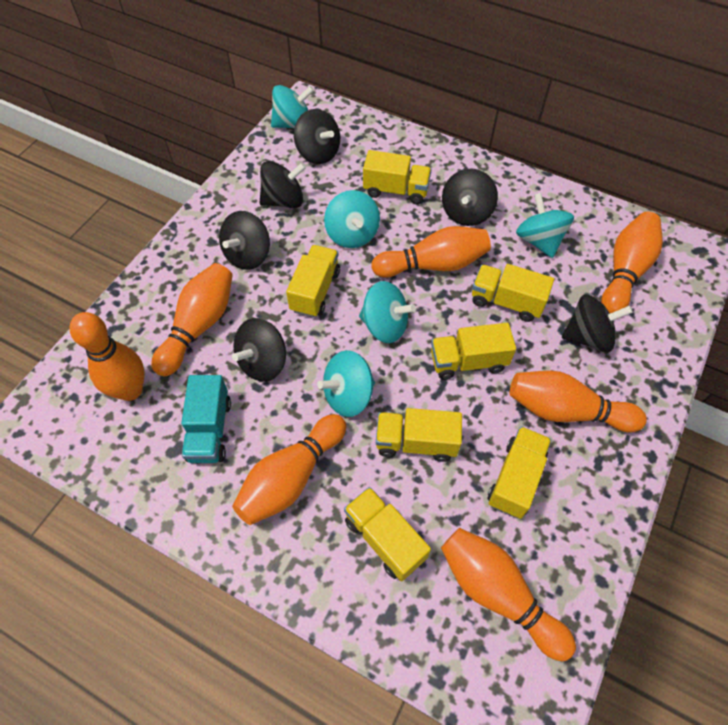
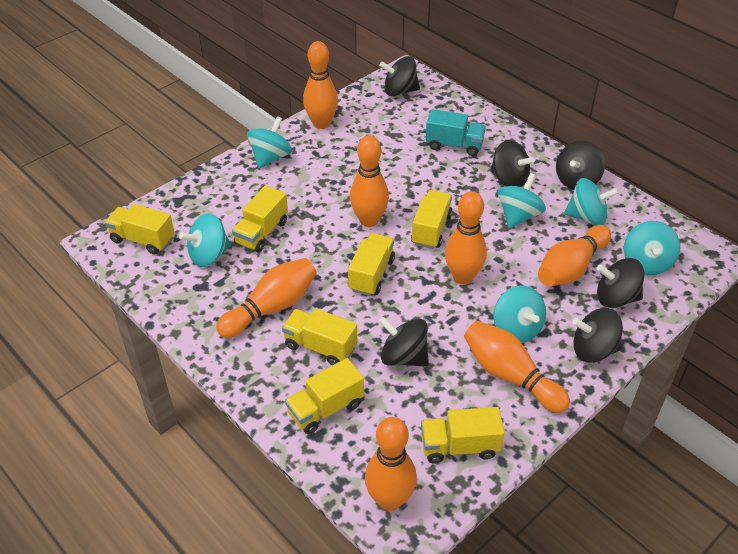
turquoise spinning top: 5 -> 6

